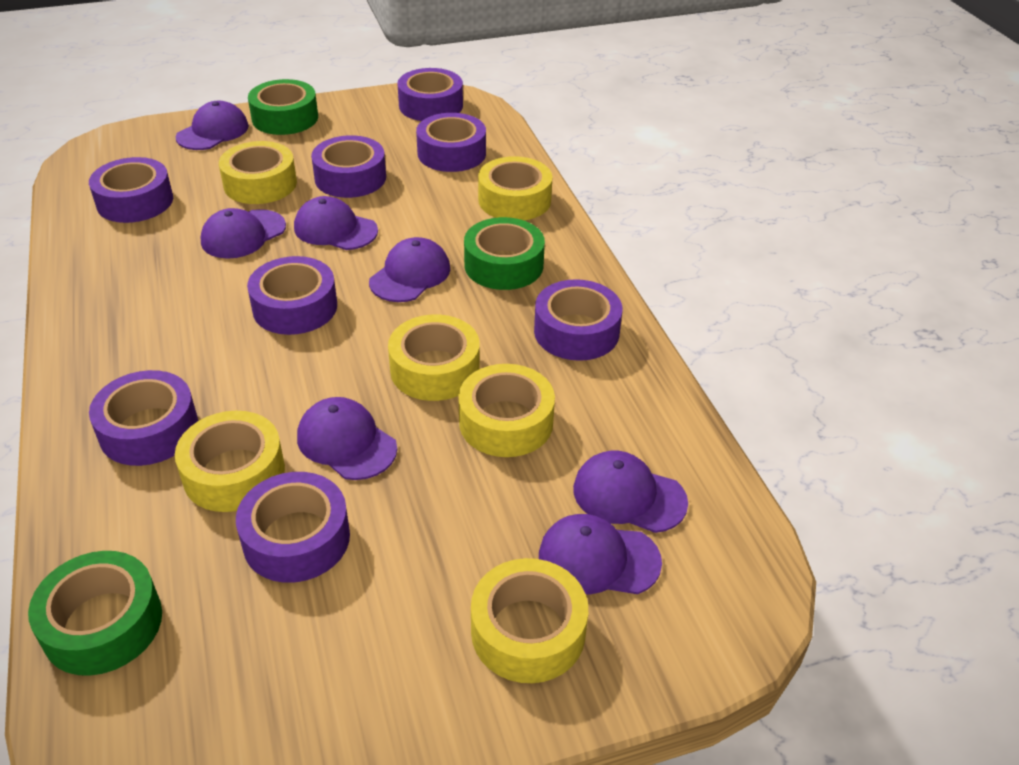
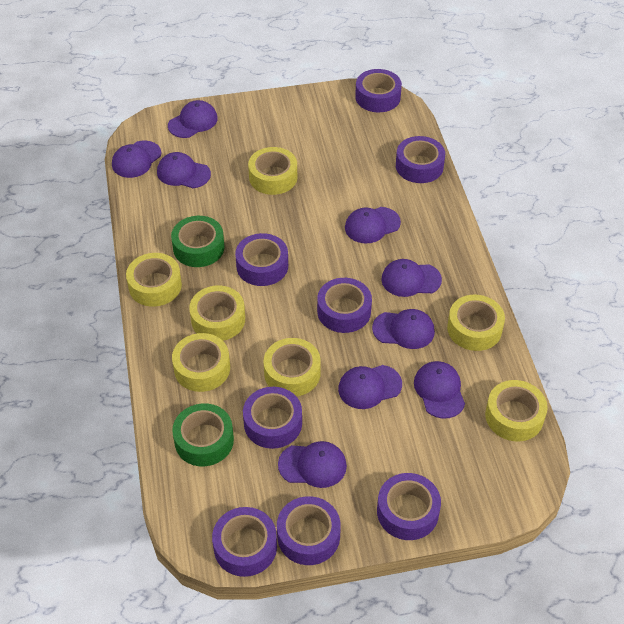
green tape: 3 -> 2
purple cap: 7 -> 9
yellow tape: 6 -> 7

